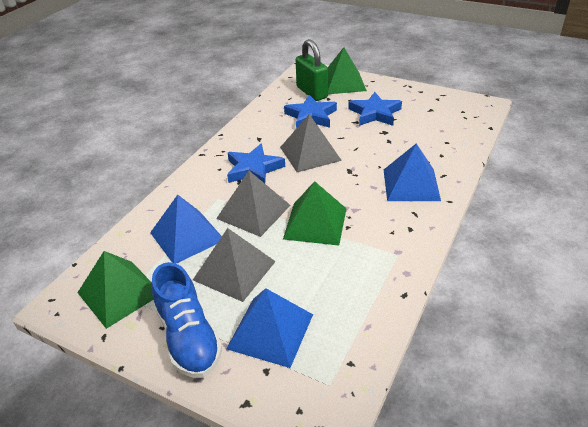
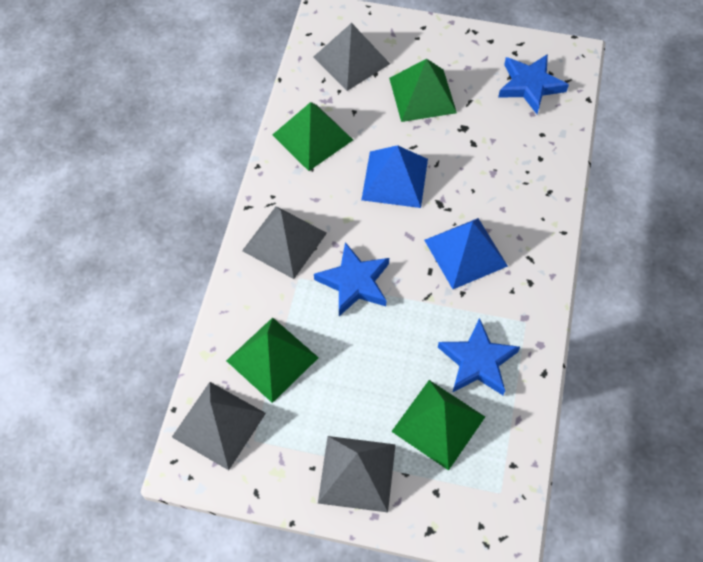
blue pyramid: 3 -> 2
blue shoe: 1 -> 0
green padlock: 1 -> 0
green pyramid: 3 -> 4
grey pyramid: 3 -> 4

